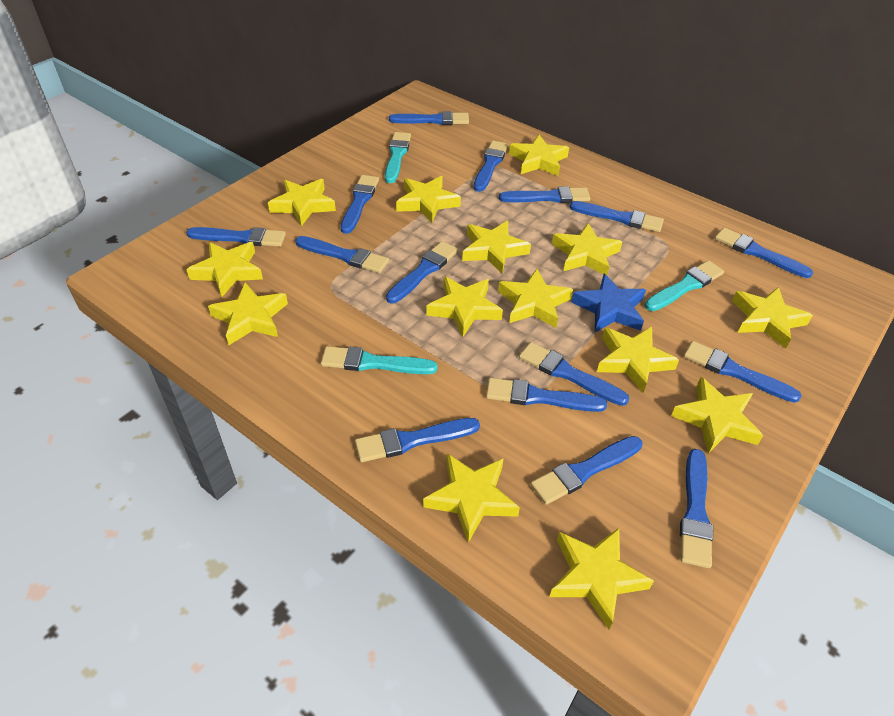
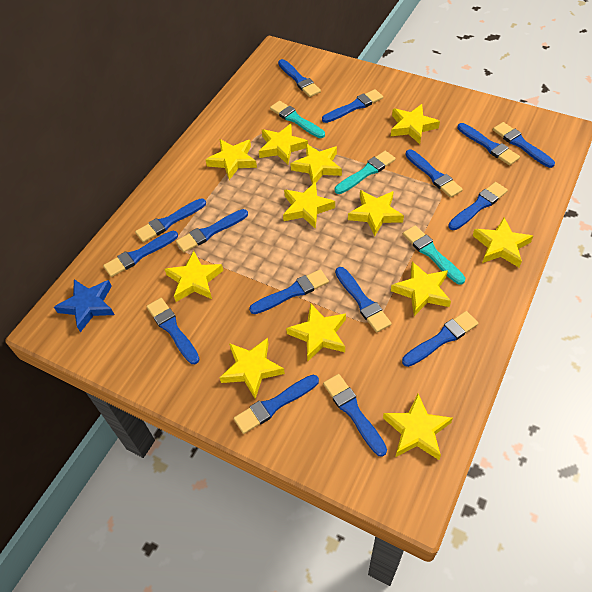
yellow star: 14 -> 12

